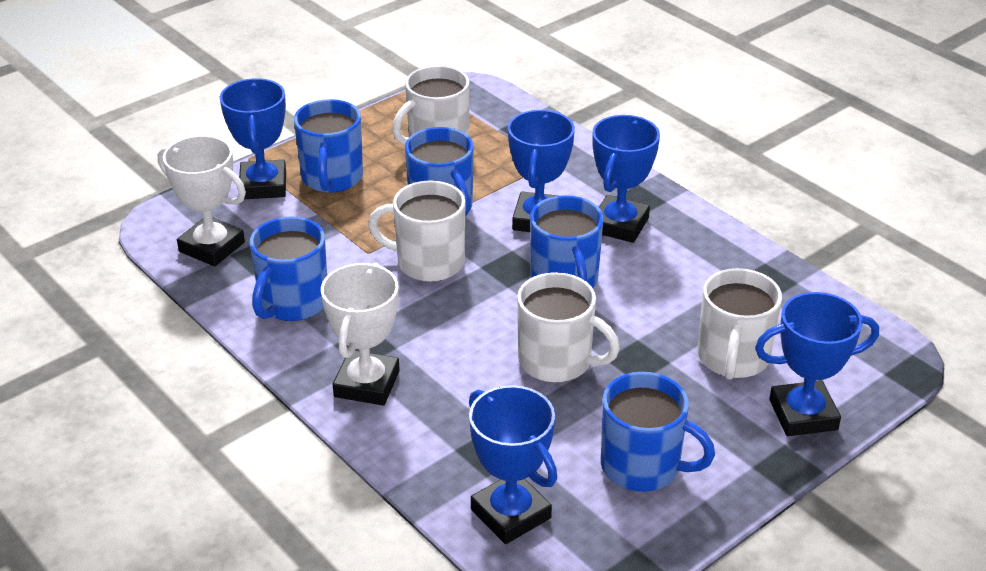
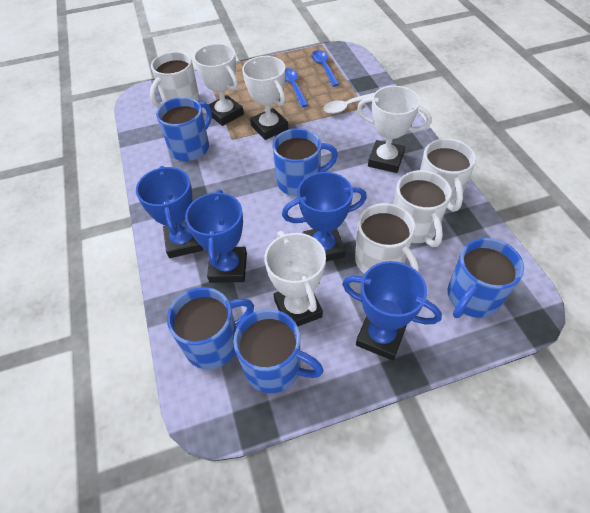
blue spoon: 0 -> 2
blue trophy: 5 -> 4
white spoon: 0 -> 1
white trophy: 2 -> 4

